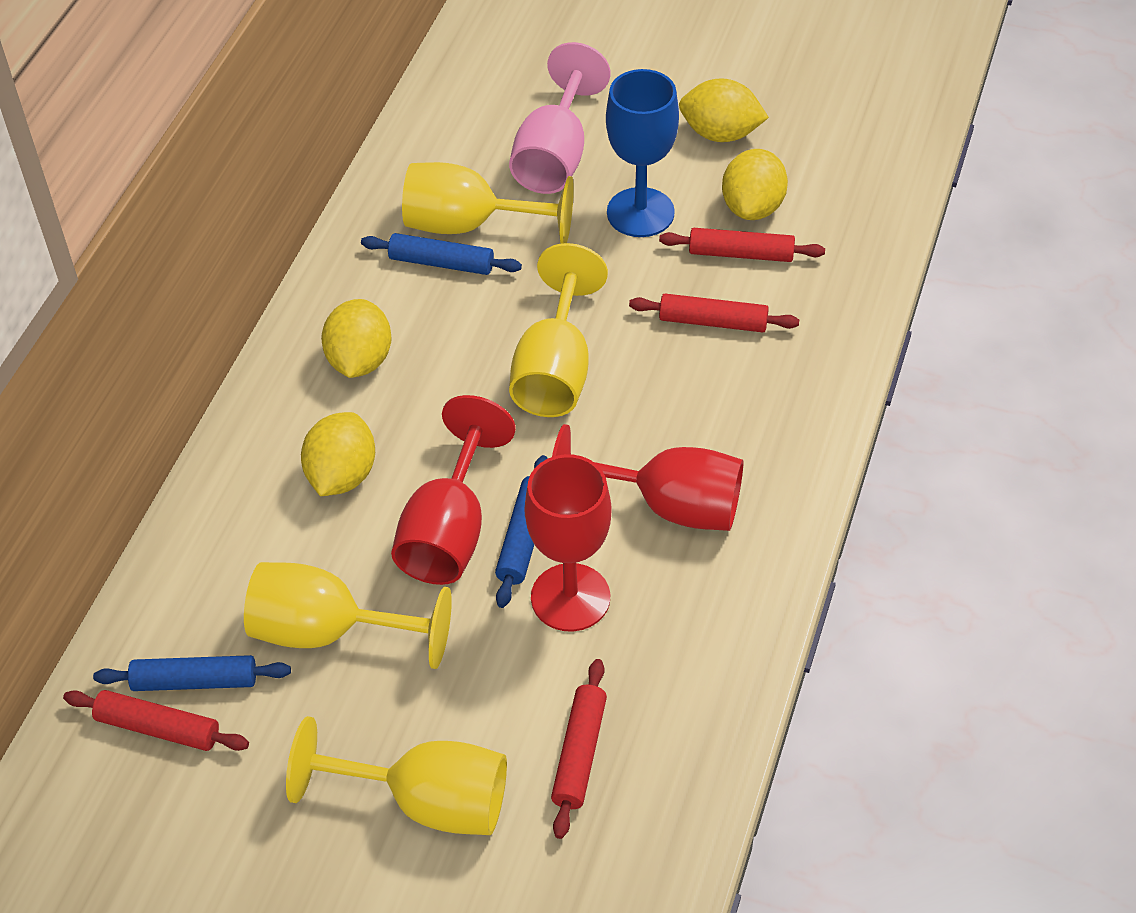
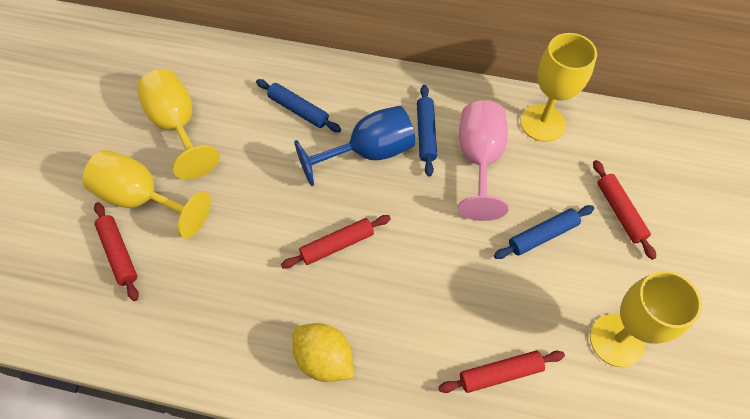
red goblet: 3 -> 0
yellow lemon: 4 -> 1

